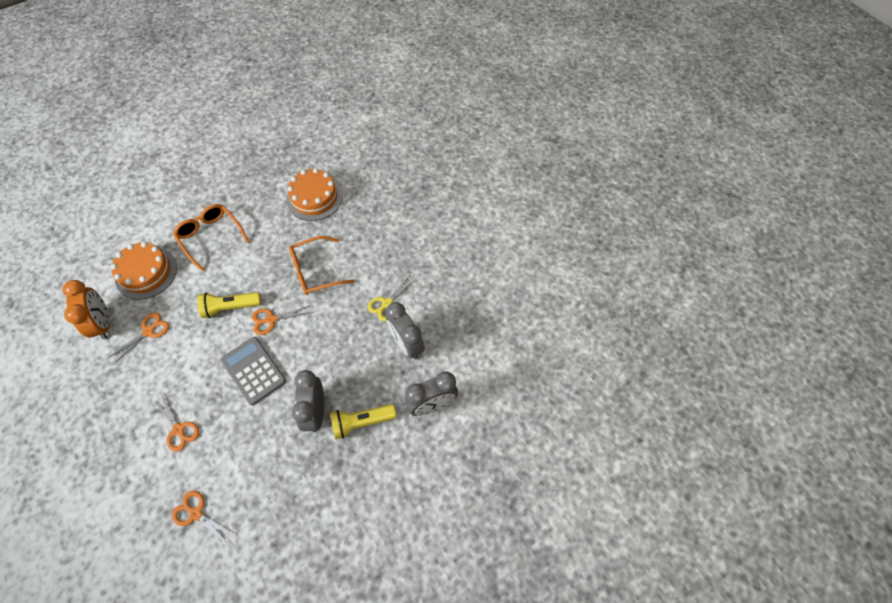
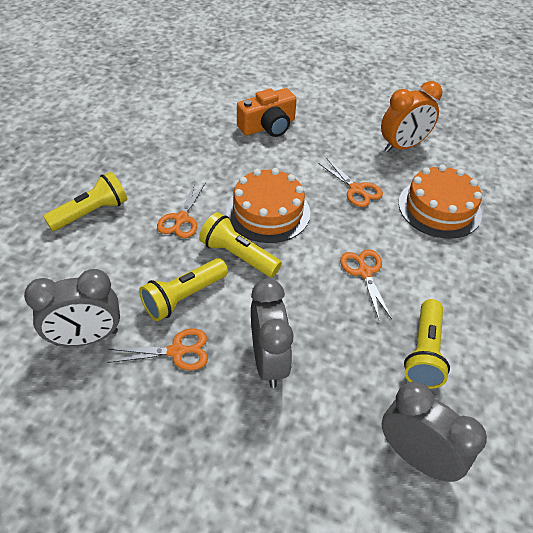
grey calculator: 1 -> 0
orange camera: 0 -> 1
orange glasses: 2 -> 0
yellow flashlight: 2 -> 4
yellow scissors: 1 -> 0

